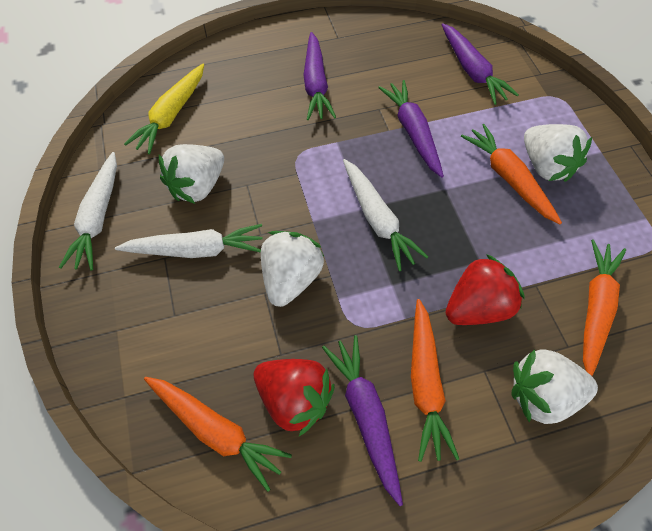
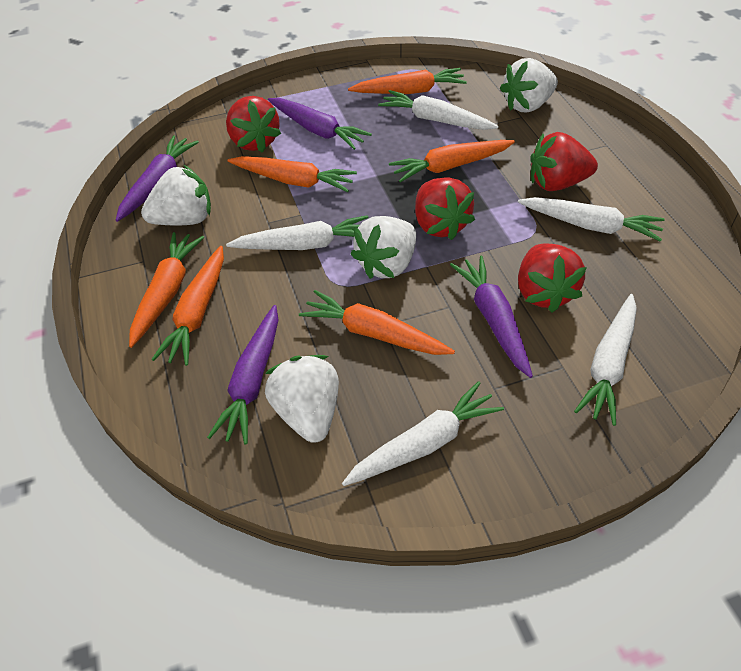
orange carrot: 4 -> 6
red strawberry: 2 -> 4
white carrot: 3 -> 5
yellow carrot: 1 -> 0

